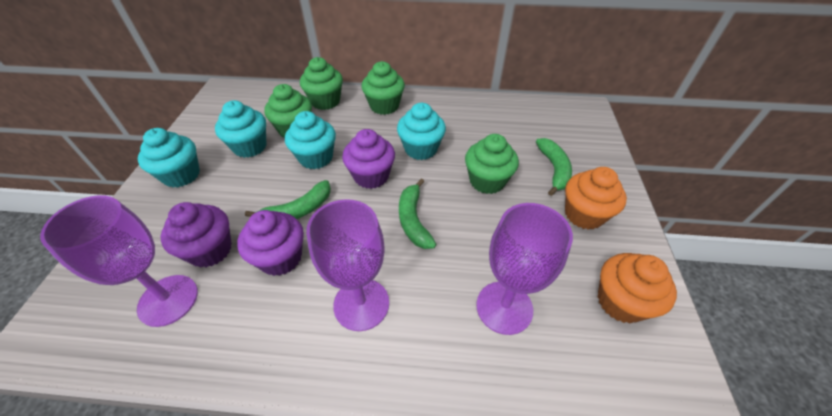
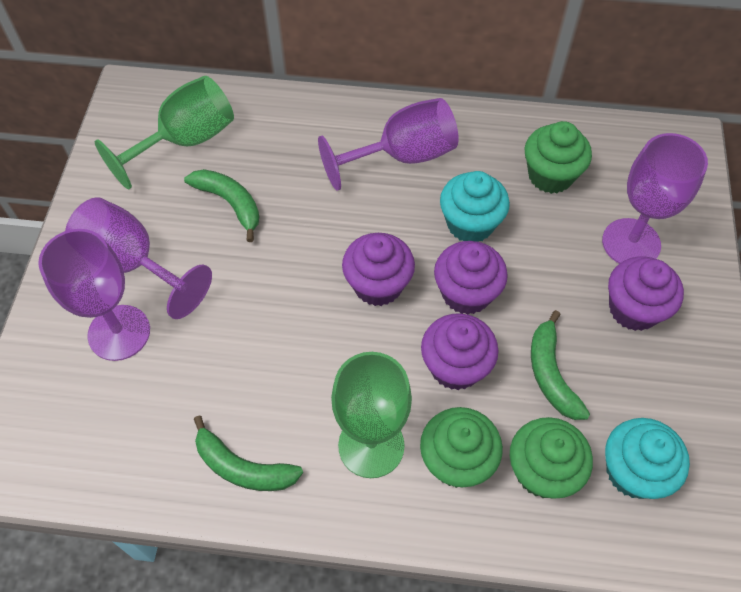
green cupcake: 4 -> 3
green goblet: 0 -> 2
orange cupcake: 2 -> 0
purple cupcake: 3 -> 4
purple goblet: 3 -> 4
turquoise cupcake: 4 -> 2

